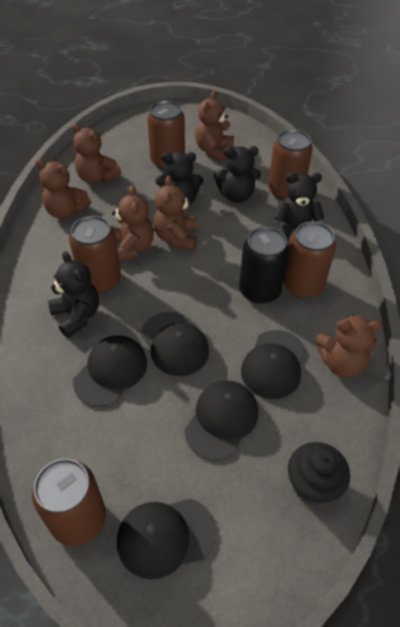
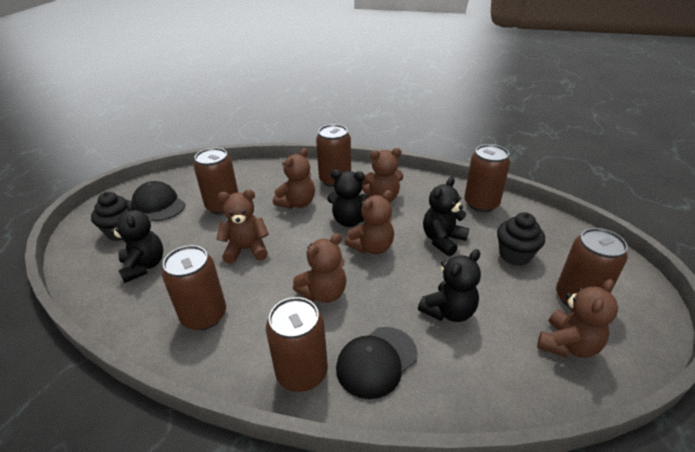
black can: 1 -> 0
black cap: 5 -> 2
black cupcake: 1 -> 2
brown can: 5 -> 6

